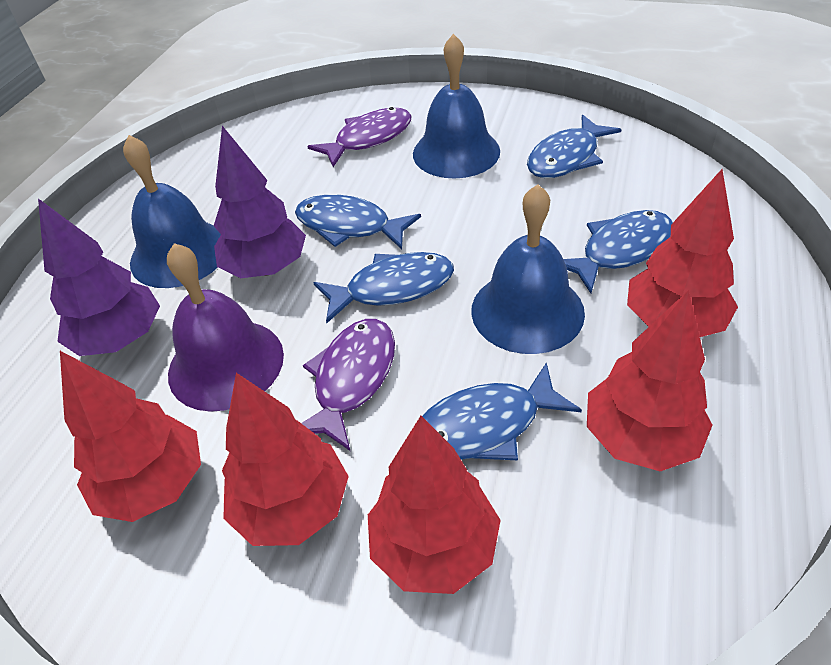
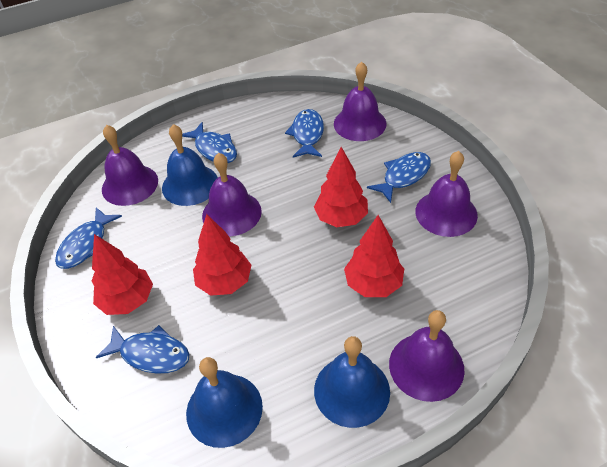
purple bell: 1 -> 5
purple fish: 2 -> 0
purple tree: 2 -> 0
red tree: 5 -> 4

